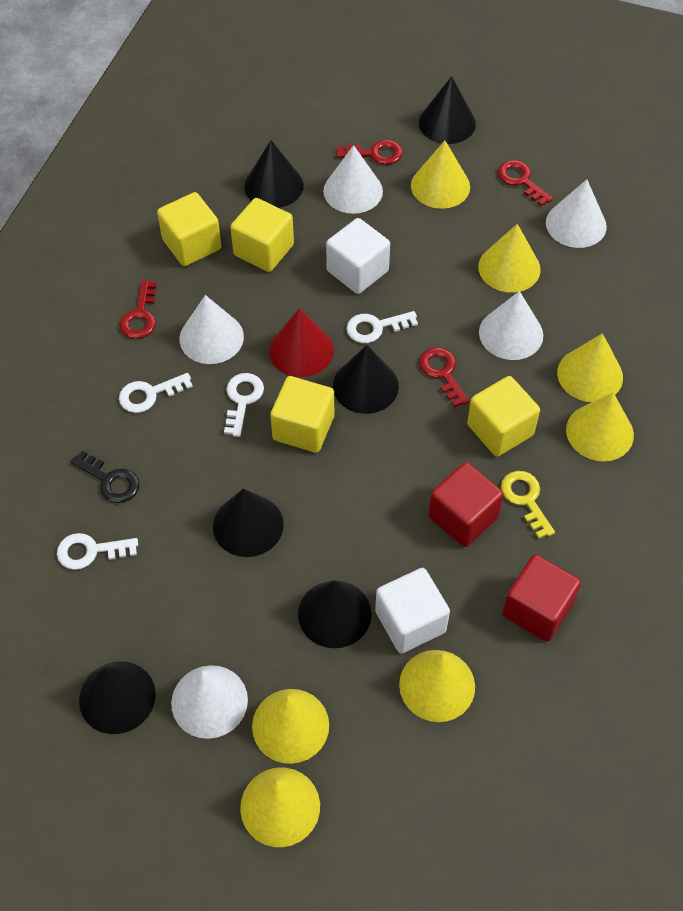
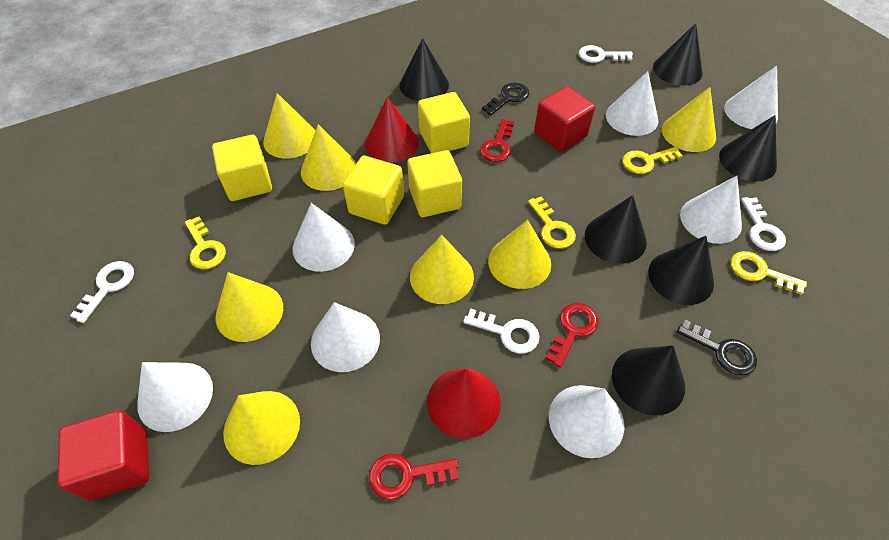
black key: 1 -> 2
red cone: 1 -> 2
red key: 4 -> 3
white cone: 5 -> 7
white cube: 2 -> 0
yellow key: 1 -> 4

